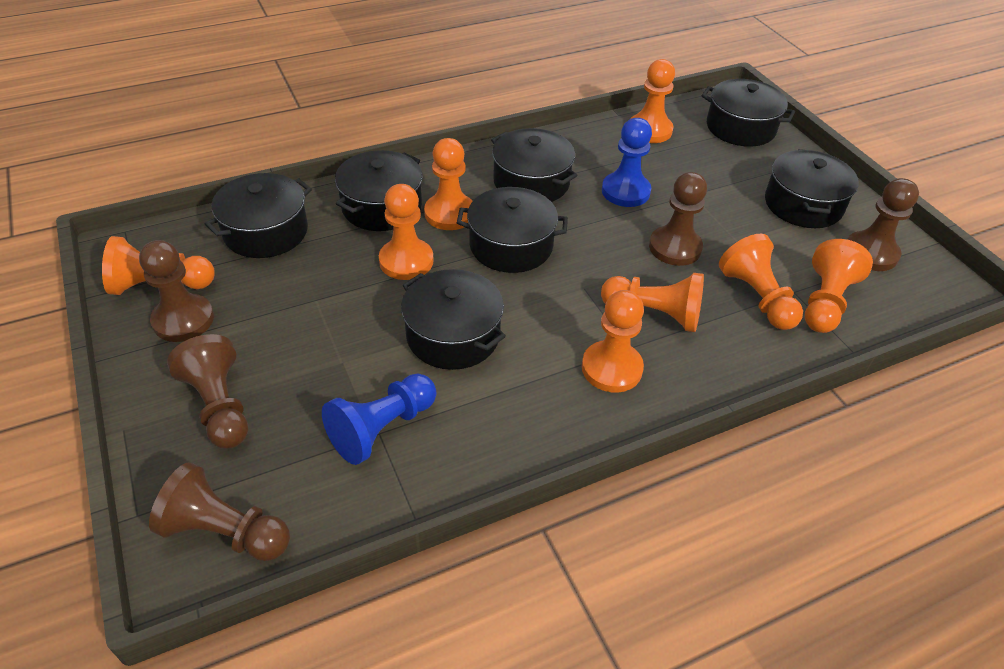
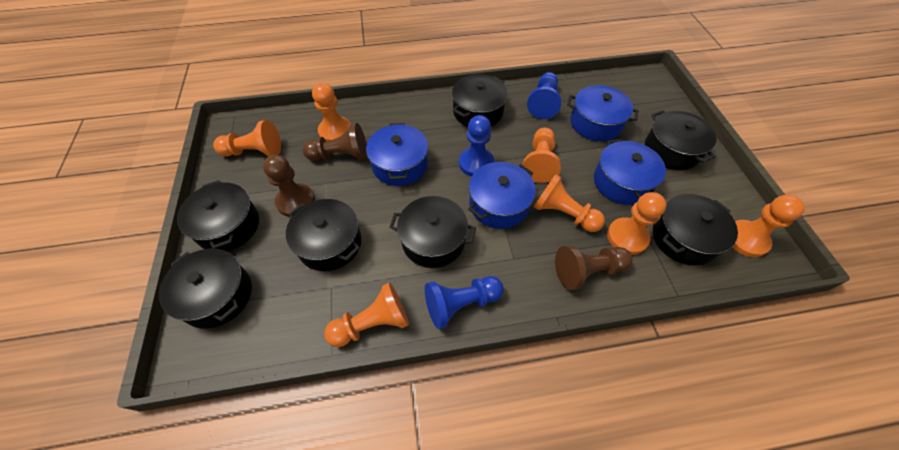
blue pawn: 2 -> 3
blue pot: 0 -> 4
brown pawn: 5 -> 3
orange pawn: 8 -> 7

